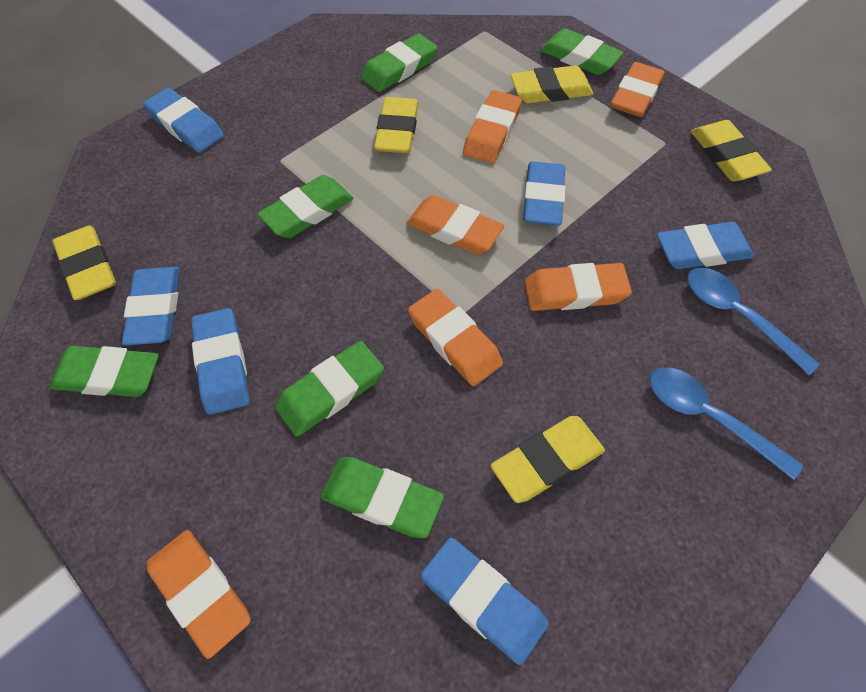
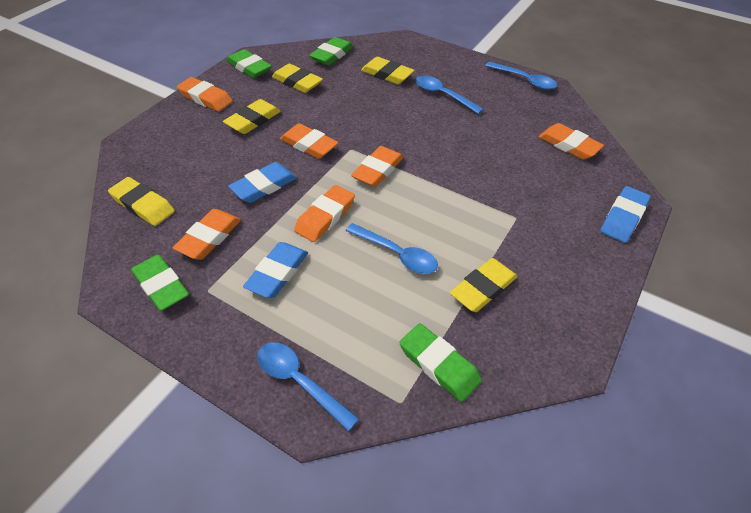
blue eraser: 6 -> 3
blue spoon: 2 -> 4
green eraser: 6 -> 4

